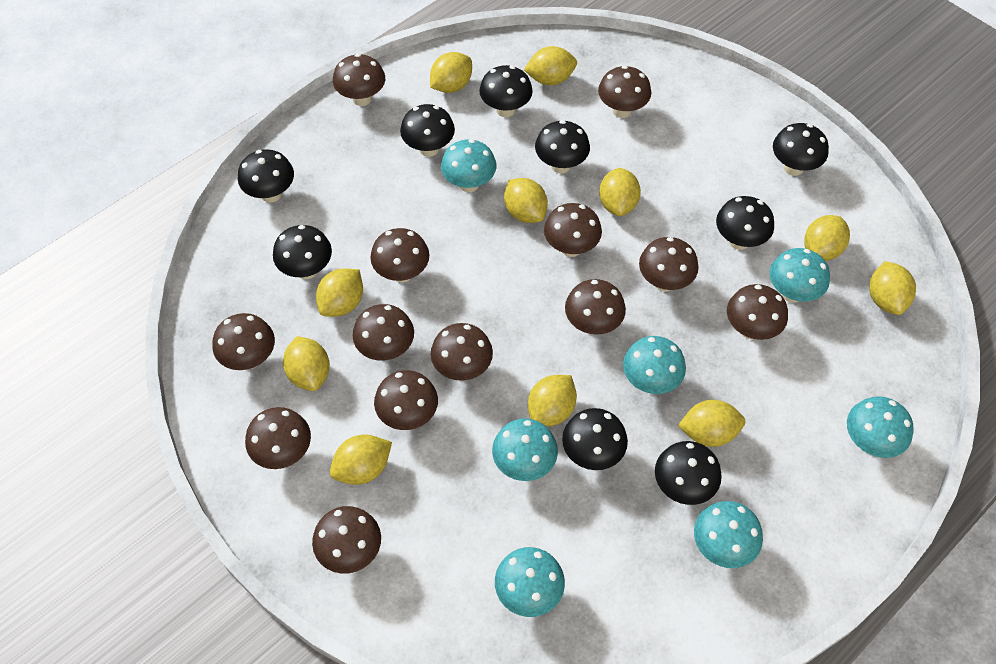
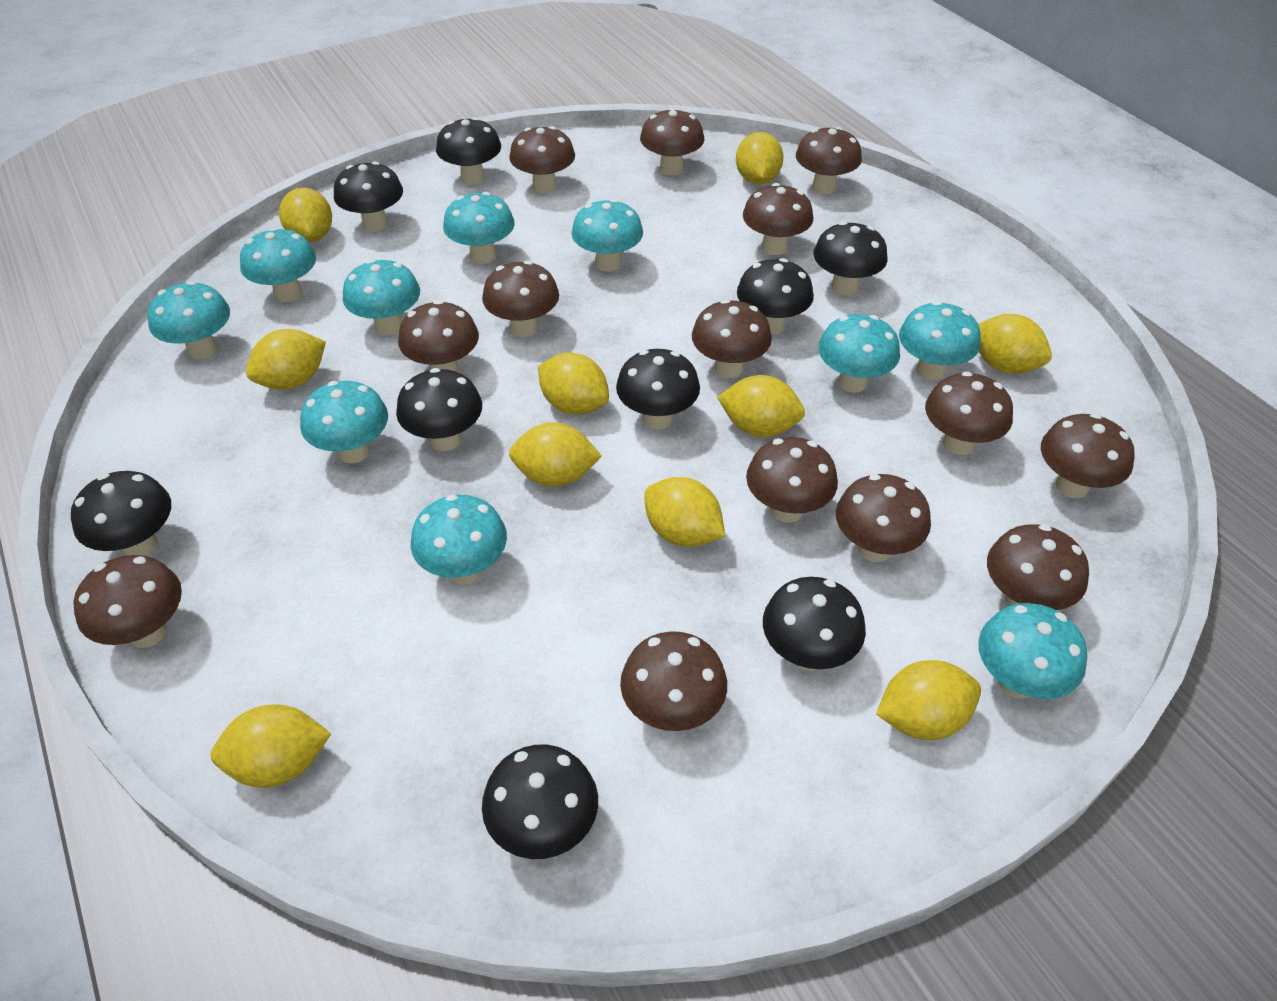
brown mushroom: 13 -> 14
turquoise mushroom: 7 -> 10
yellow lemon: 11 -> 10

